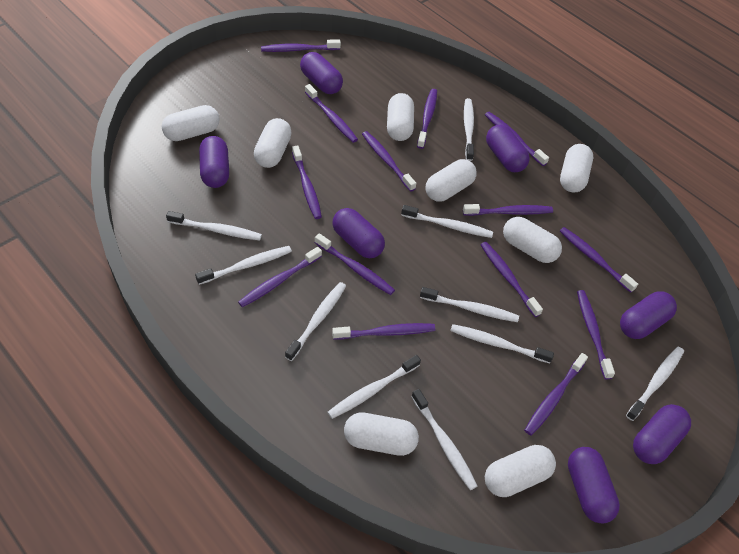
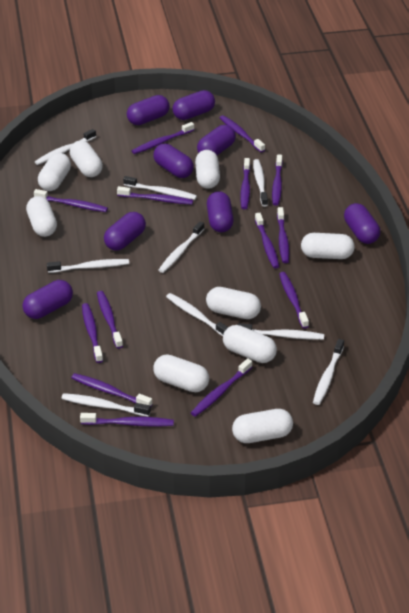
purple capsule: 7 -> 8
white capsule: 8 -> 9
white toothbrush: 10 -> 9

